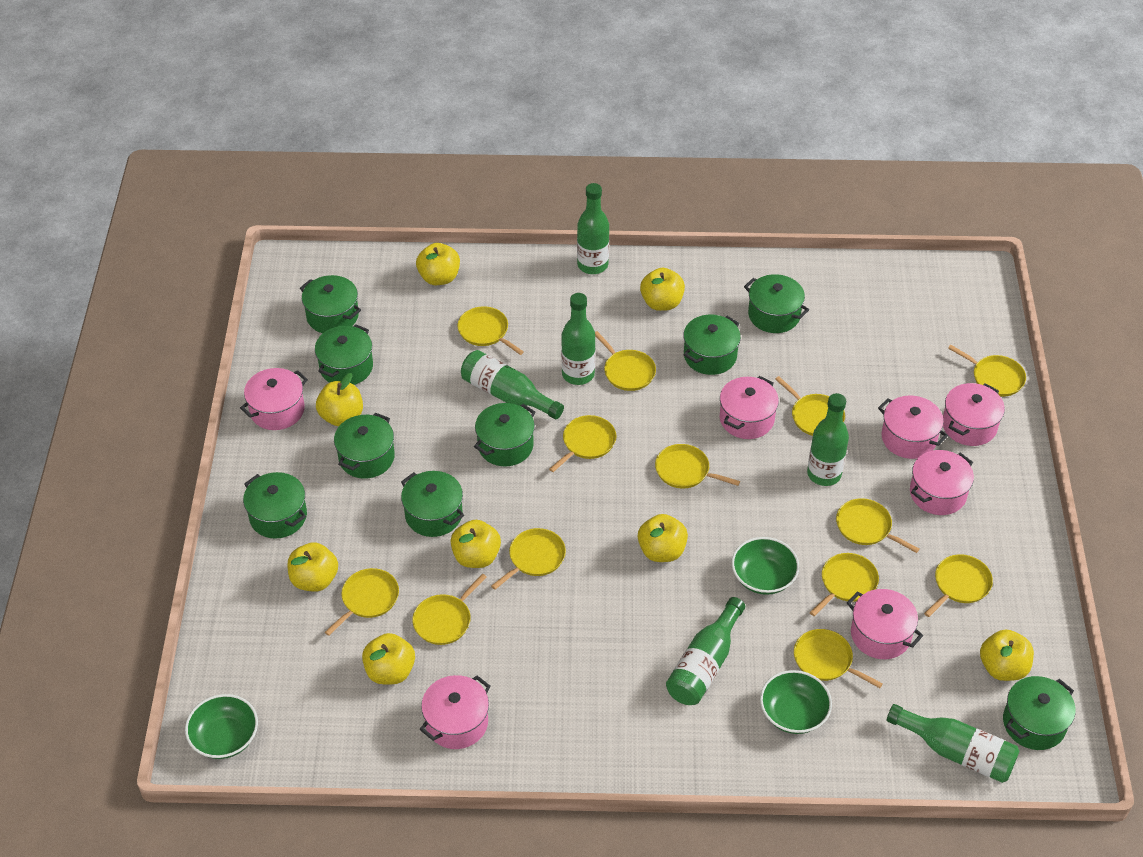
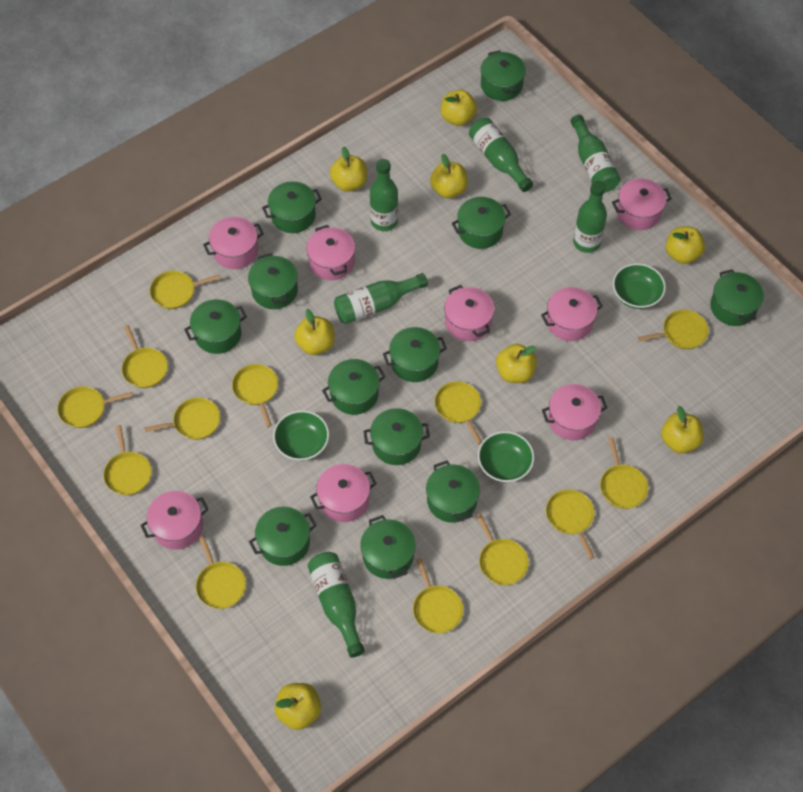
green pot: 9 -> 12
pink pot: 7 -> 8

